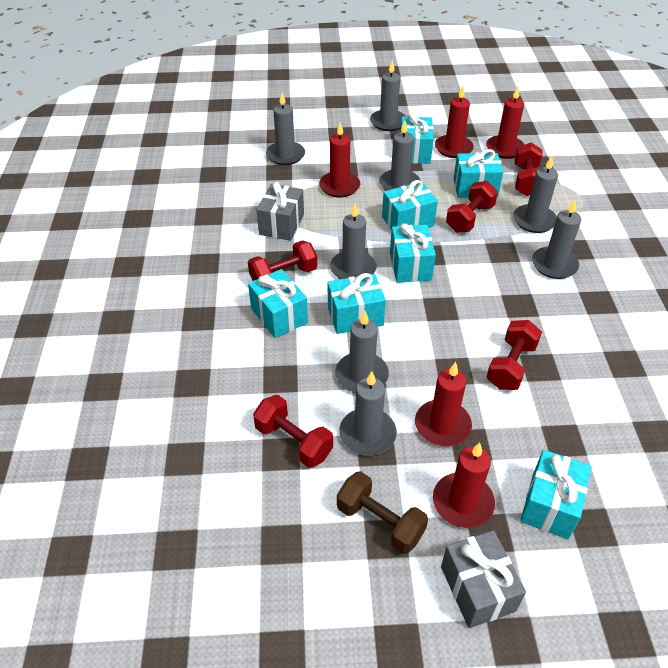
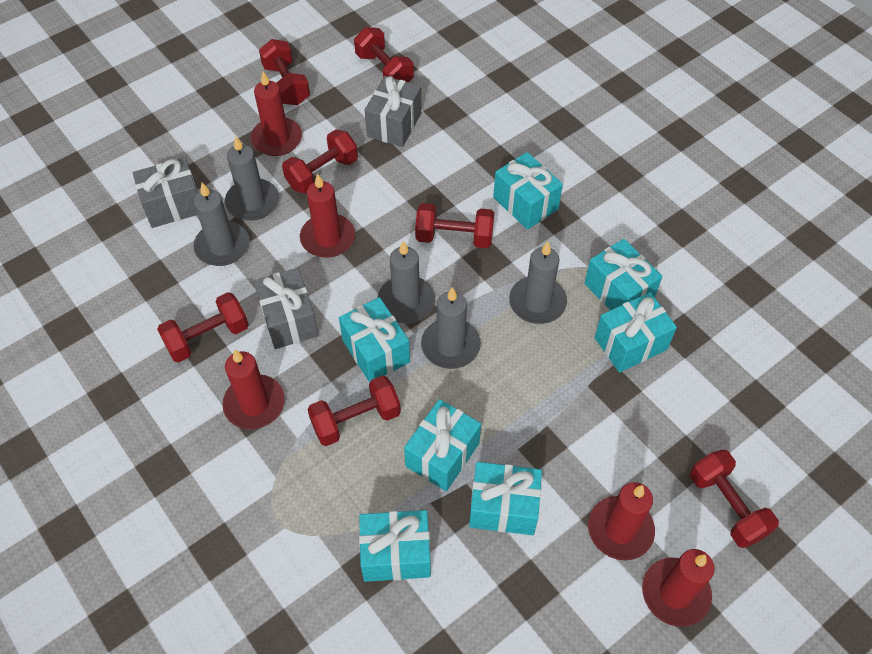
brown dumbbell: 1 -> 0
grey candle: 8 -> 5
grey gift: 2 -> 3
red dumbbell: 5 -> 7

